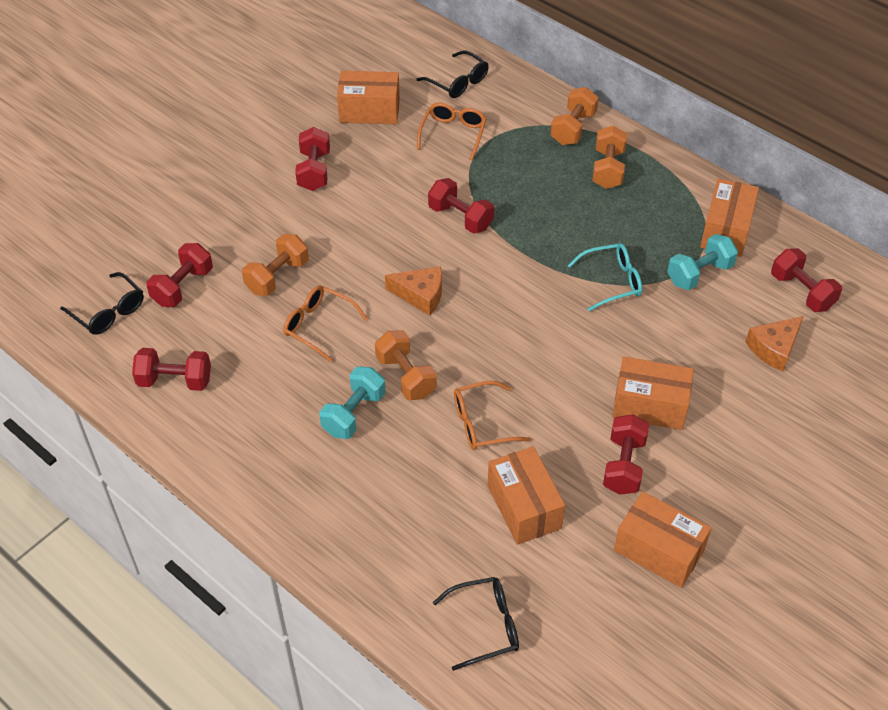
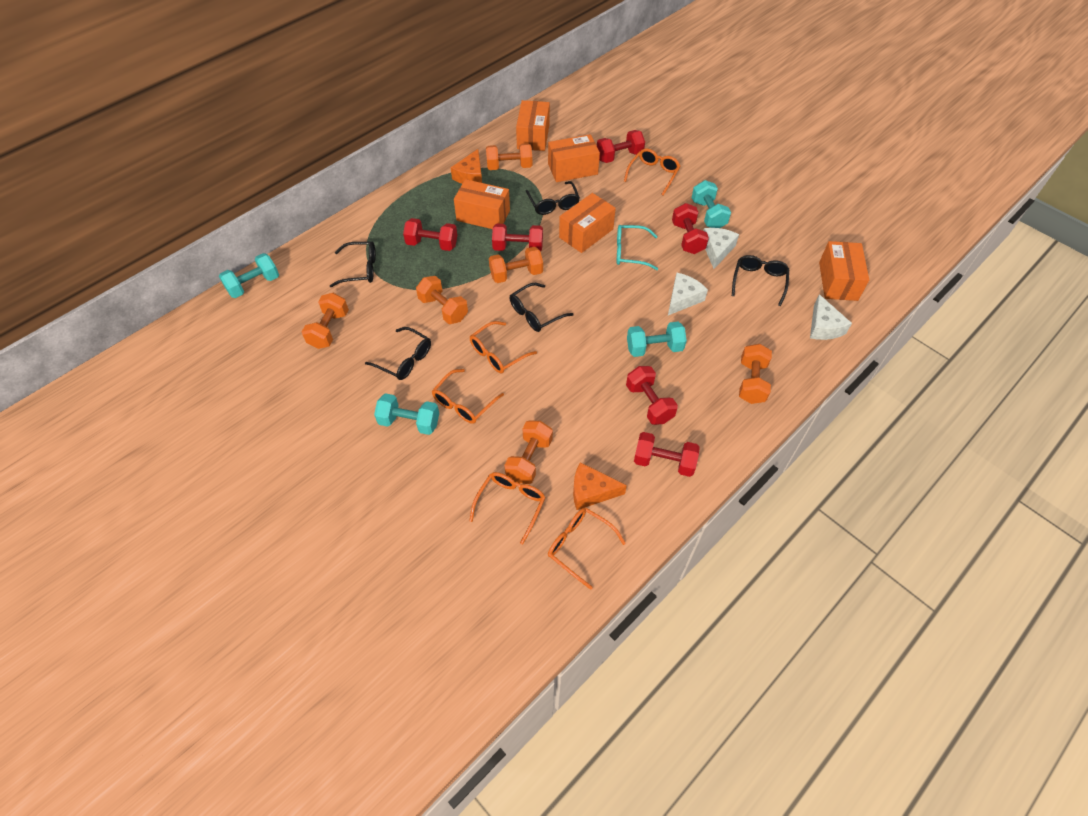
black glasses: 3 -> 5
orange dumbbell: 4 -> 6
orange glasses: 3 -> 5
turquoise dumbbell: 2 -> 4
white cheese: 0 -> 3

